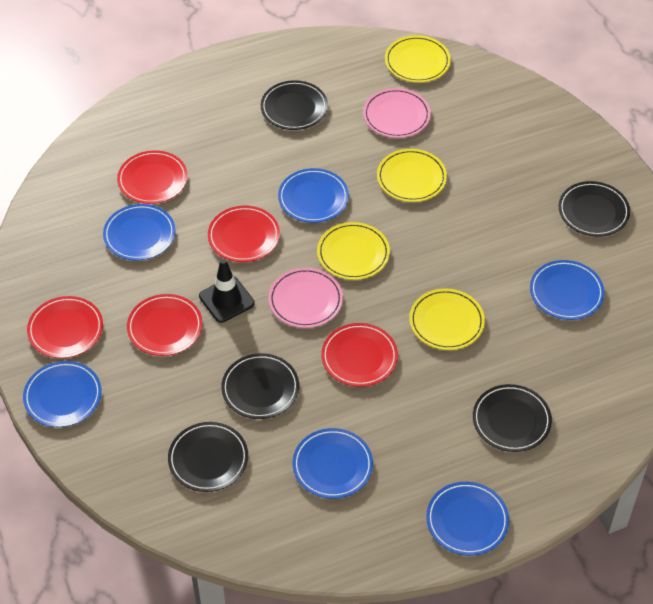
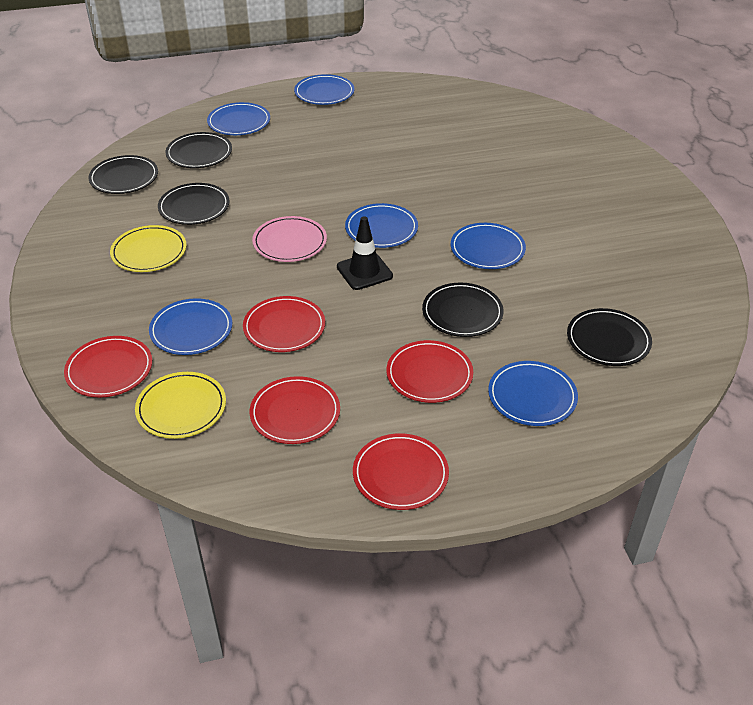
pink plate: 2 -> 1
yellow plate: 4 -> 2

